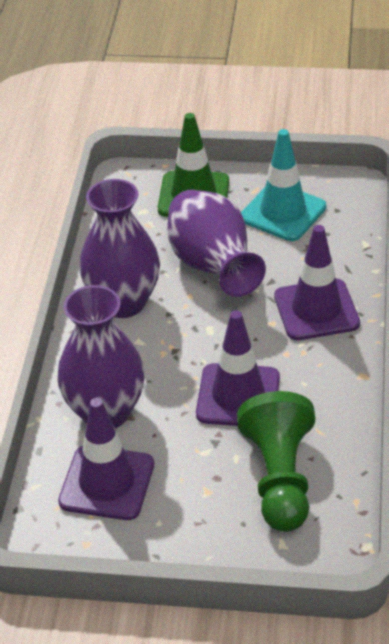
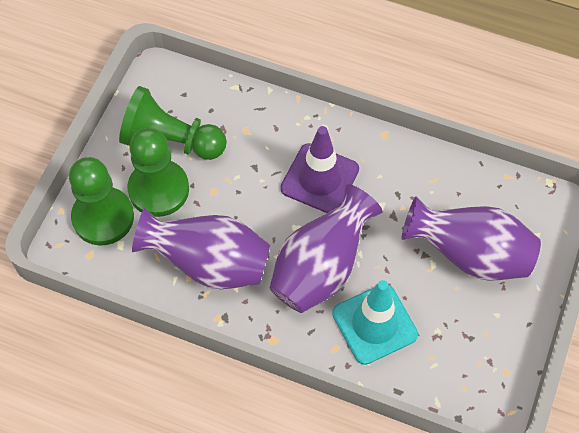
green pawn: 1 -> 3
green traffic cone: 1 -> 0
purple traffic cone: 3 -> 1

